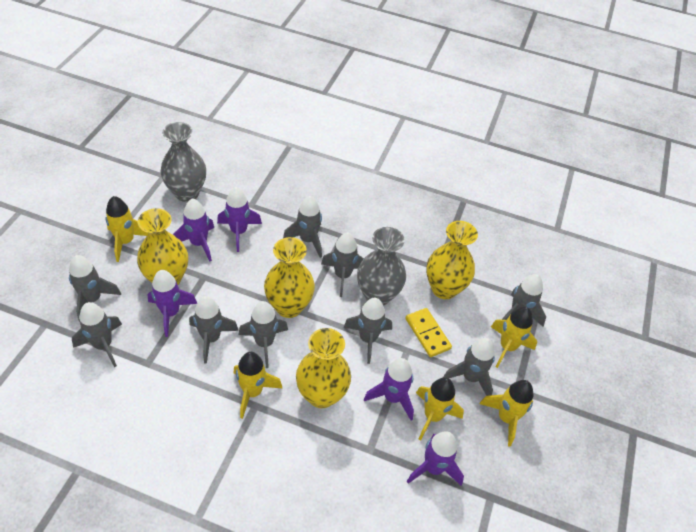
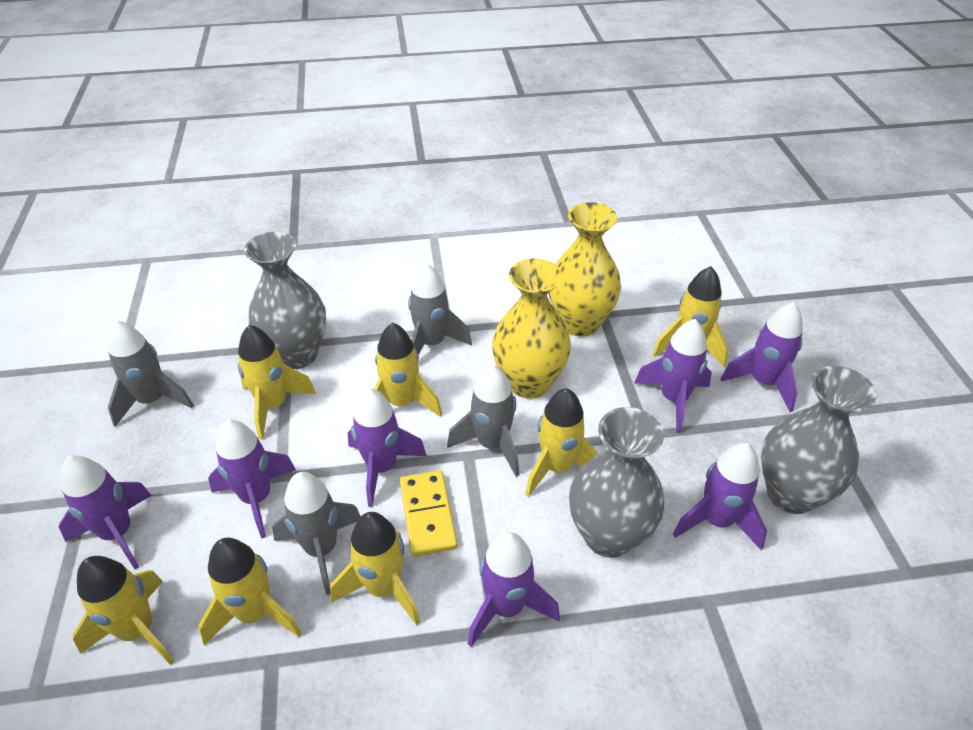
grey rocket: 9 -> 4
grey vase: 2 -> 3
purple rocket: 5 -> 7
yellow rocket: 5 -> 7
yellow vase: 4 -> 2

